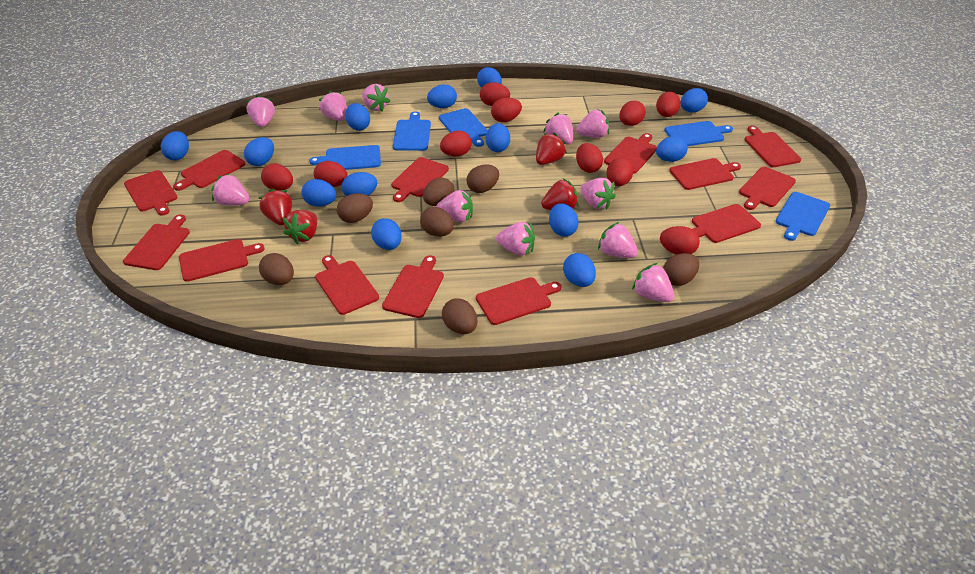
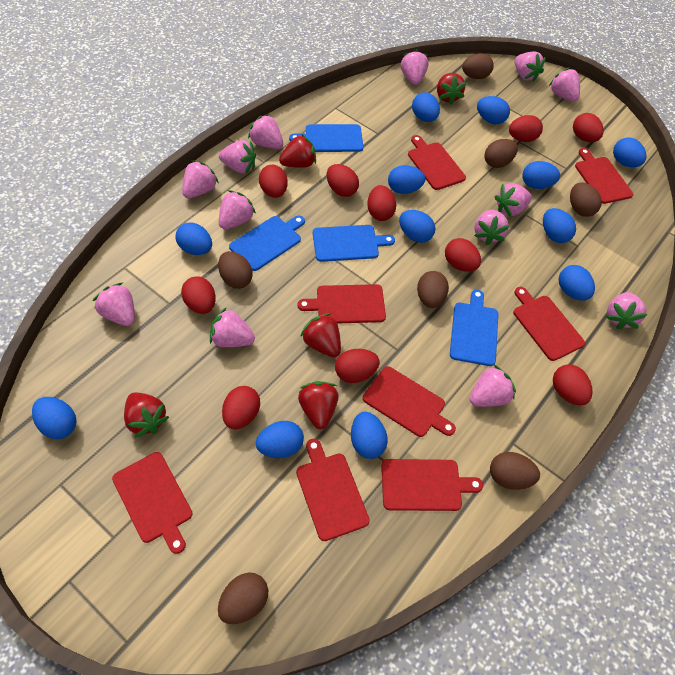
blue cutting board: 5 -> 4
blue egg: 13 -> 12
pink strawberry: 11 -> 13
red cutting board: 13 -> 8
red strawberry: 4 -> 5

